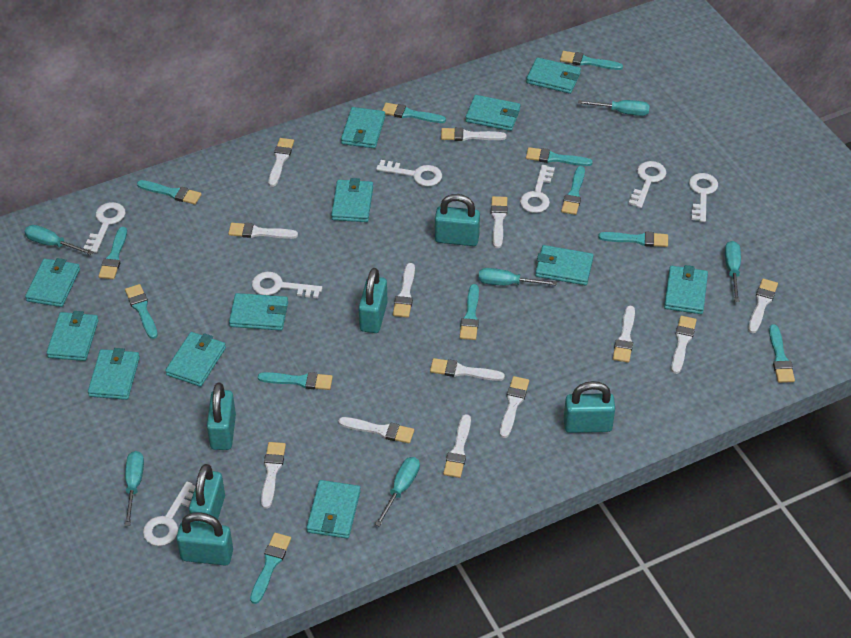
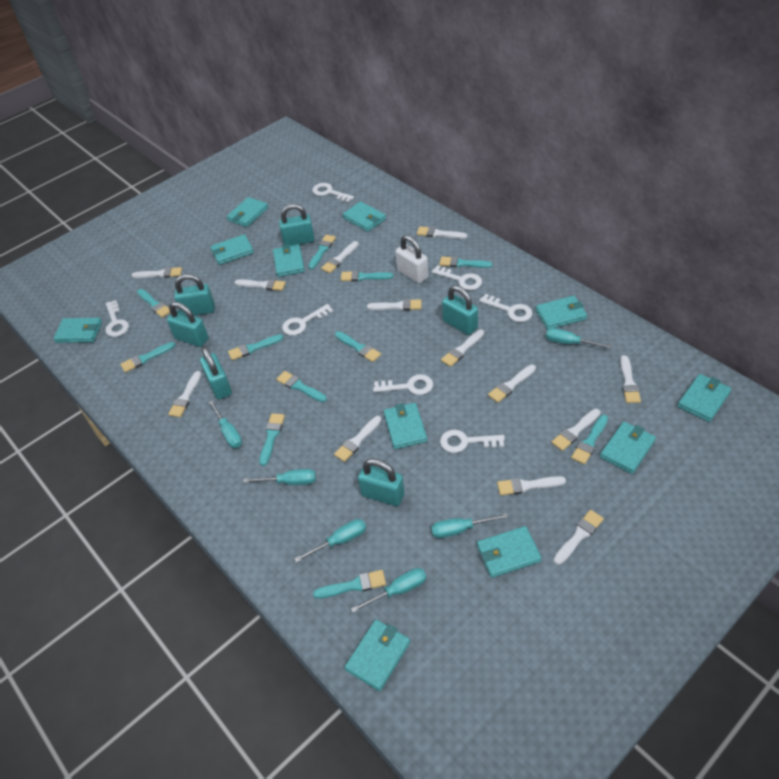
turquoise brush: 12 -> 11
turquoise wallet: 12 -> 11
white padlock: 0 -> 1

